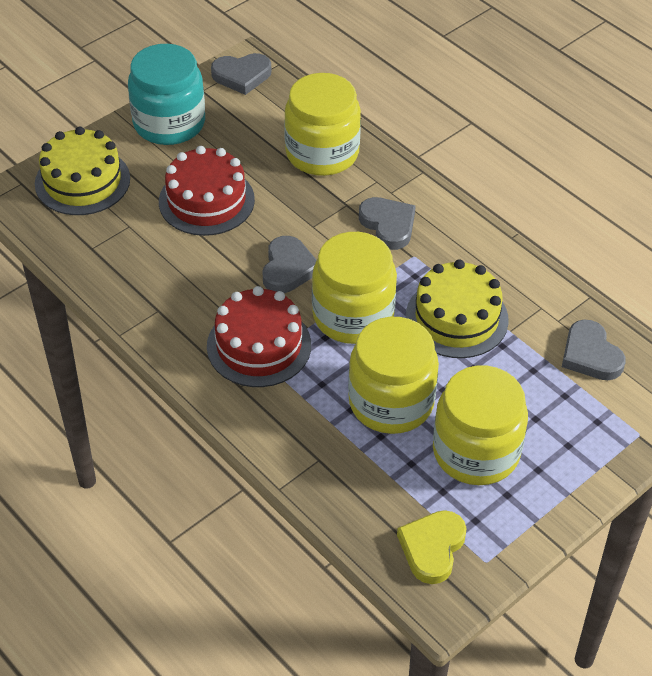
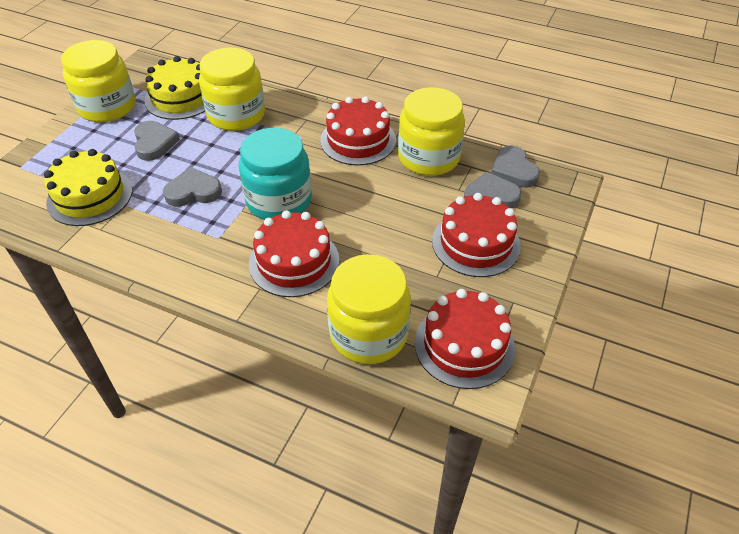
red cake: 2 -> 4
yellow heart: 1 -> 0

